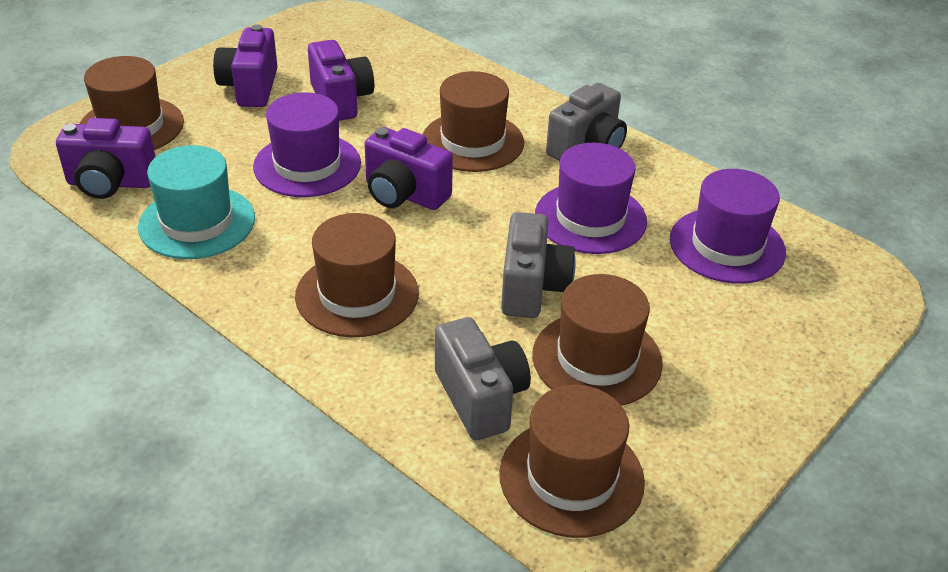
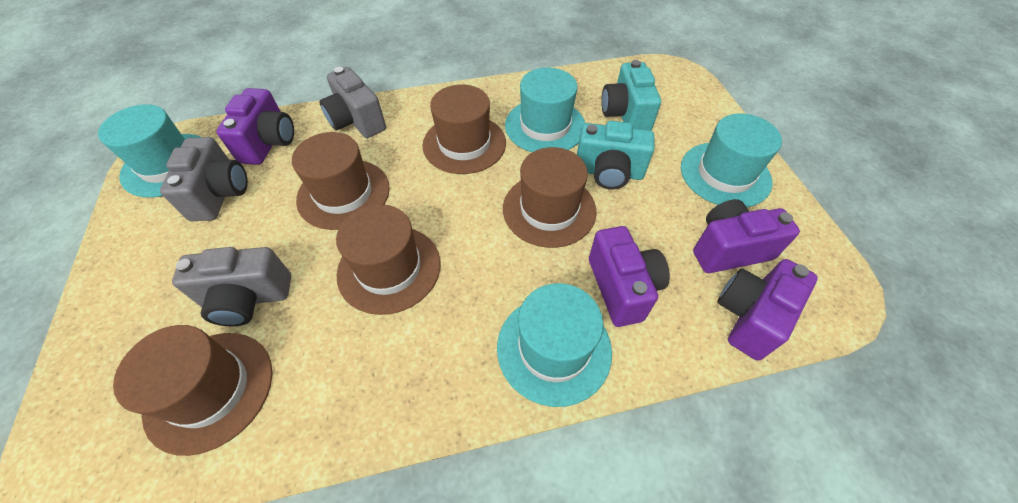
purple hat: 3 -> 0
turquoise camera: 0 -> 2
turquoise hat: 1 -> 4

